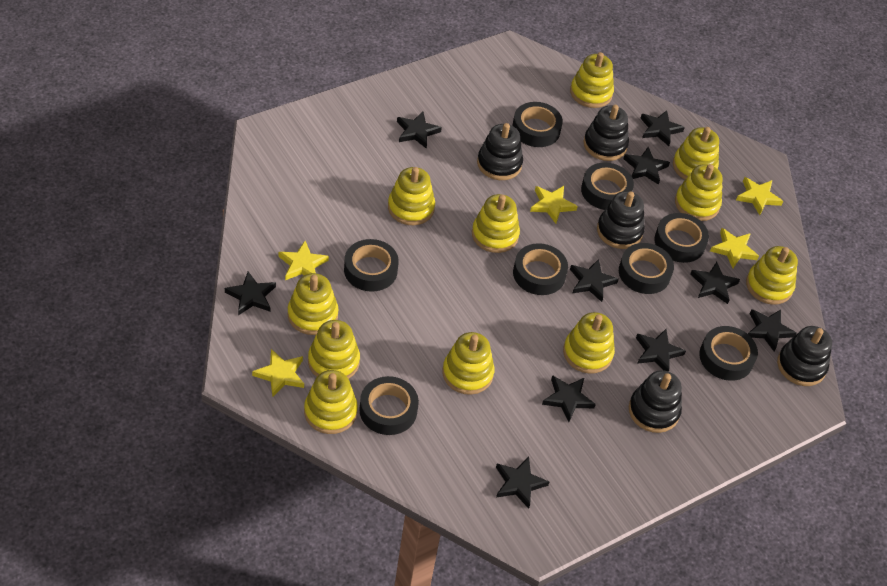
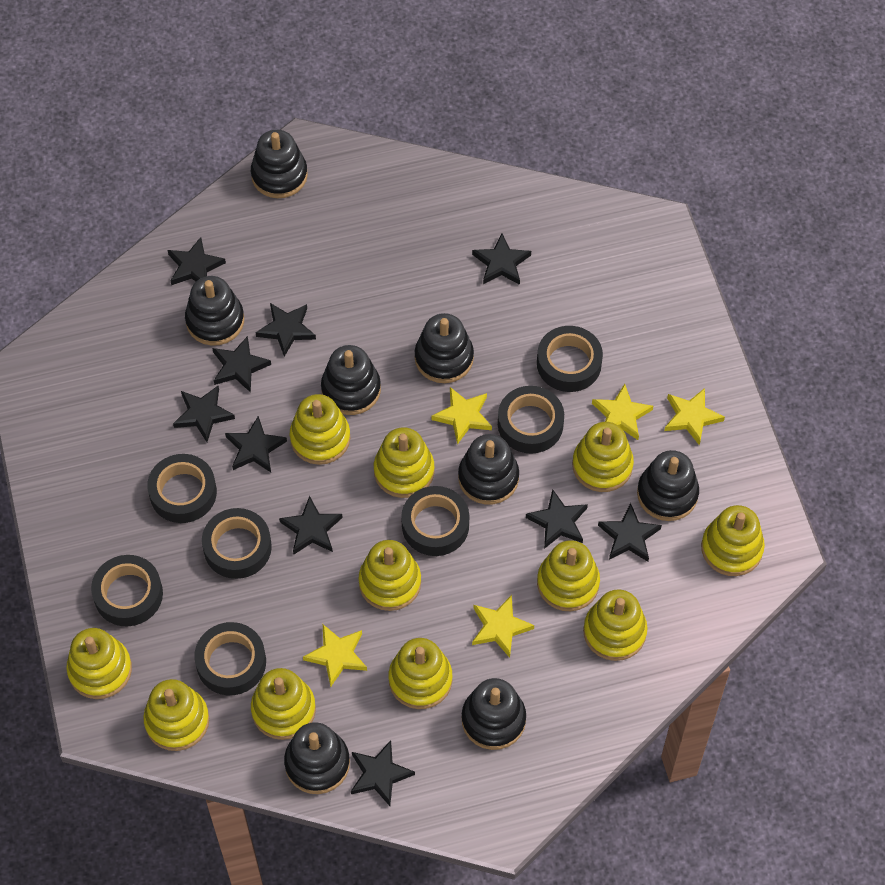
black stacking toy: 5 -> 8
black tape: 8 -> 7

